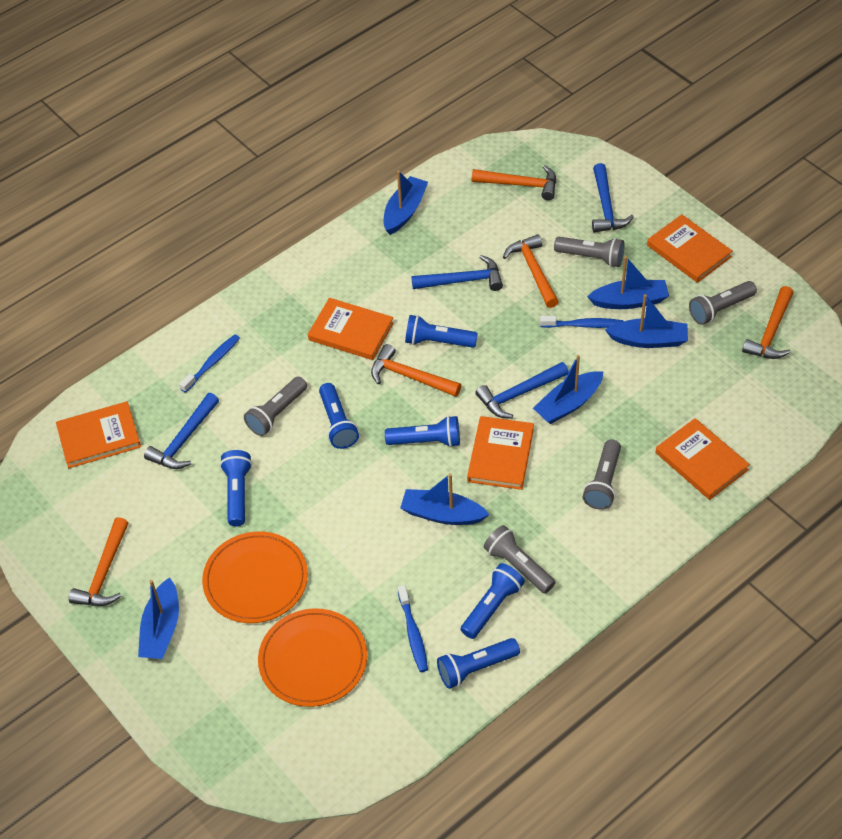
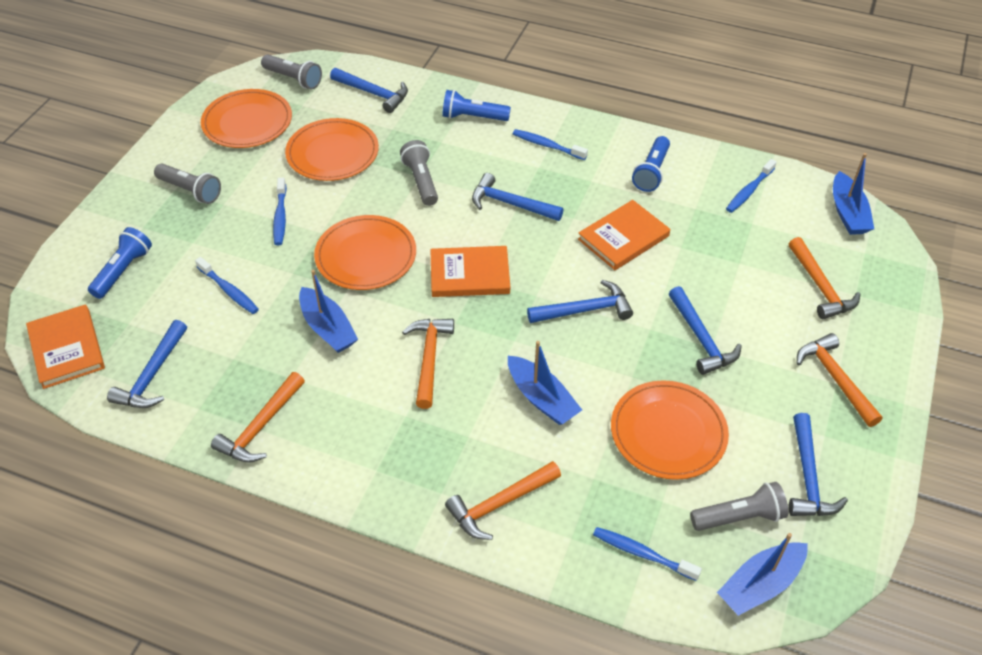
blue boat: 6 -> 4
blue flashlight: 6 -> 3
blue hammer: 4 -> 6
blue toothbrush: 3 -> 5
grey flashlight: 5 -> 4
orange book: 5 -> 3
orange plate: 2 -> 4

